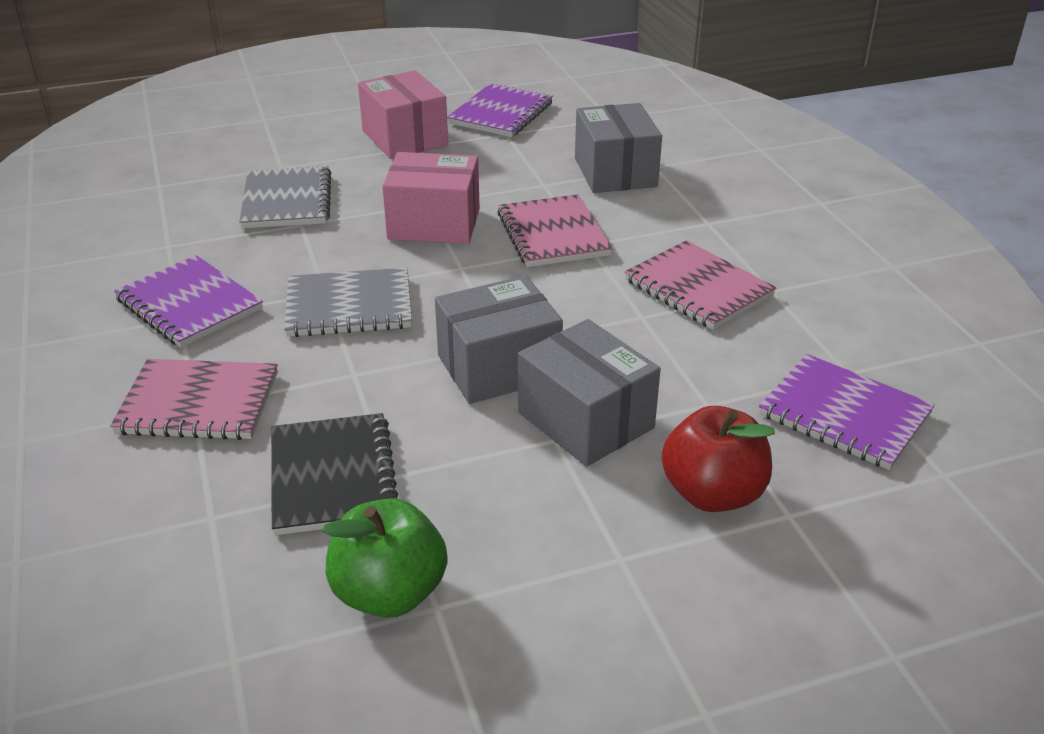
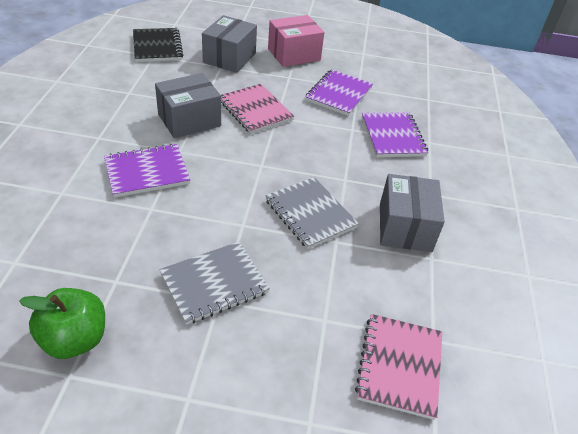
pink box: 2 -> 1
pink notebook: 3 -> 2
red apple: 1 -> 0

